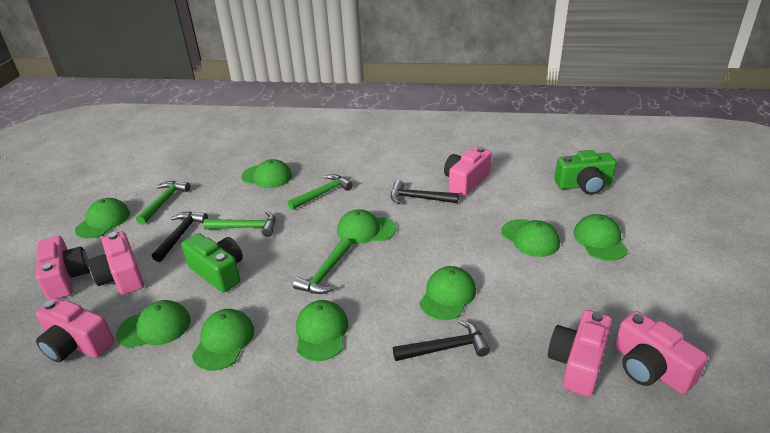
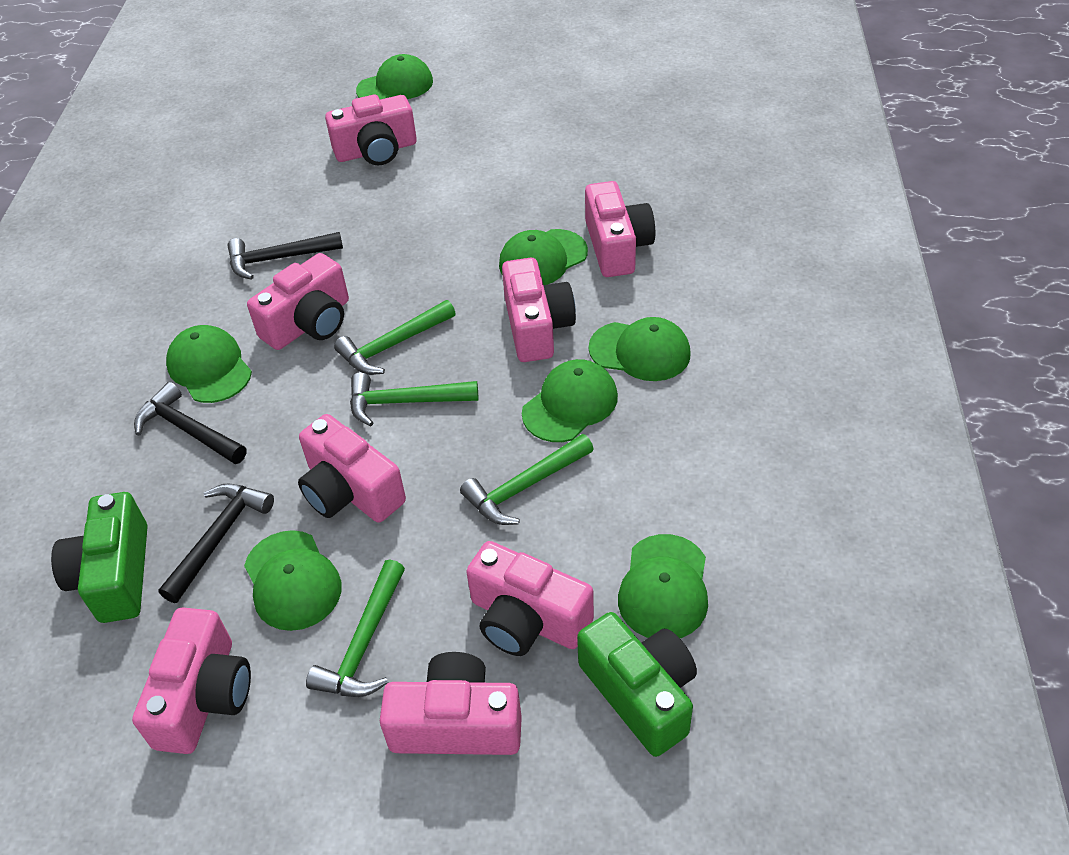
green cap: 9 -> 7
pink camera: 6 -> 8

